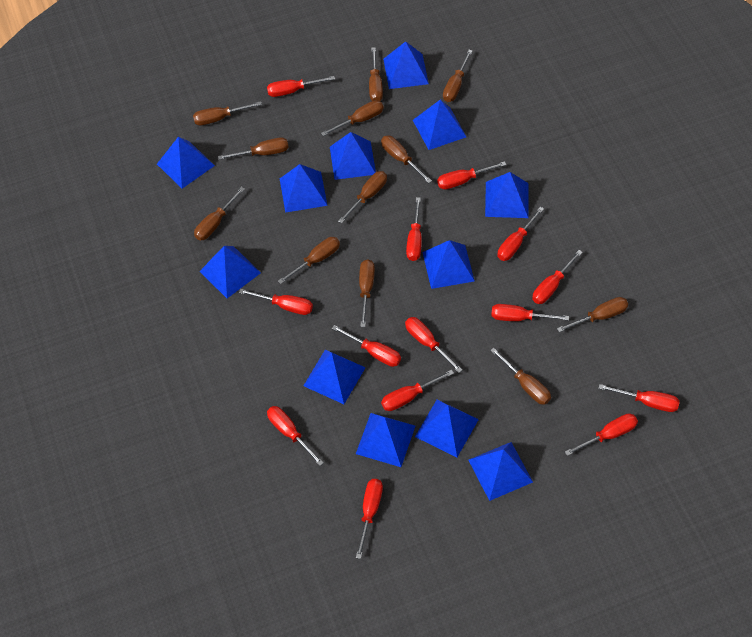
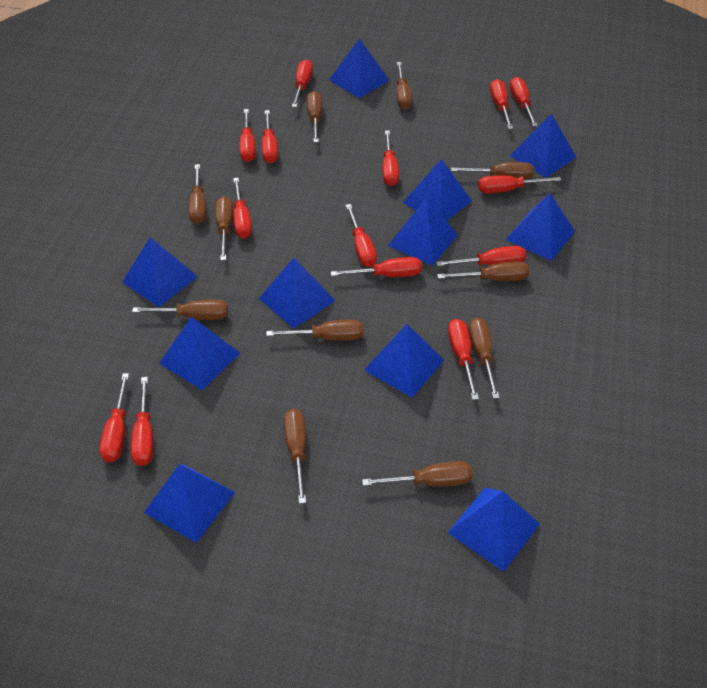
blue pyramid: 12 -> 11
brown screwdriver: 12 -> 11

